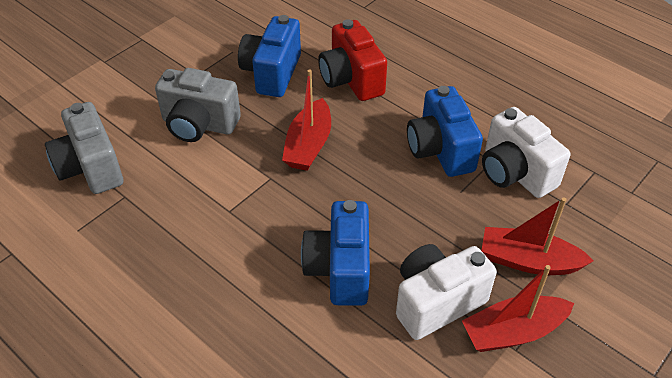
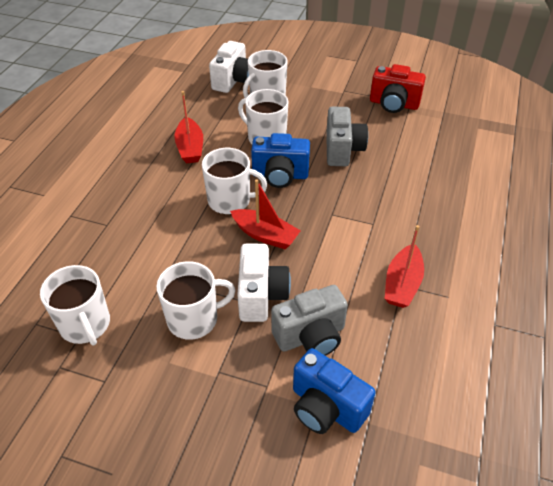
blue camera: 3 -> 2
white mug: 0 -> 5

